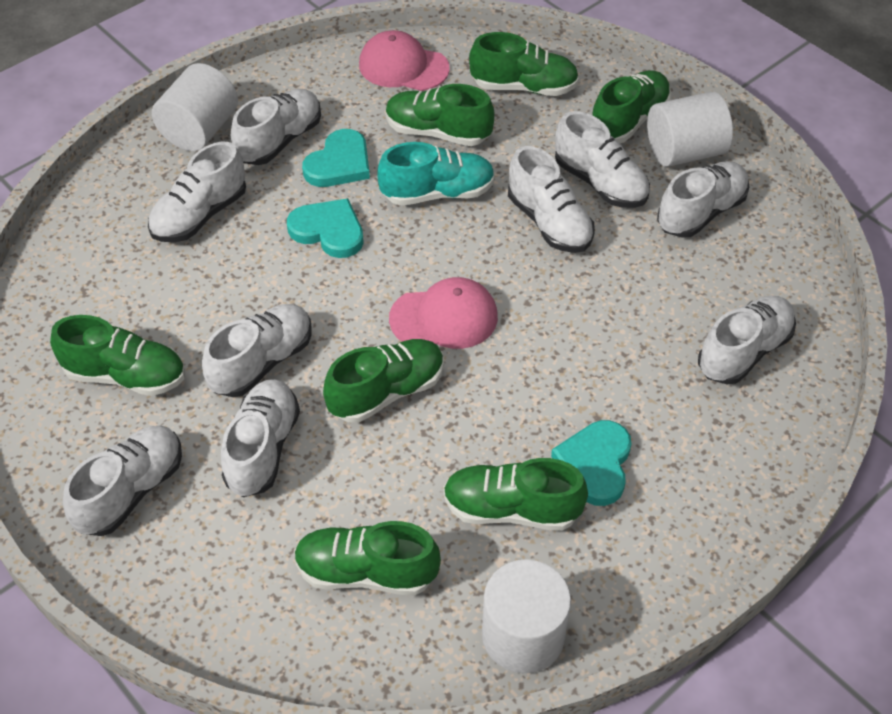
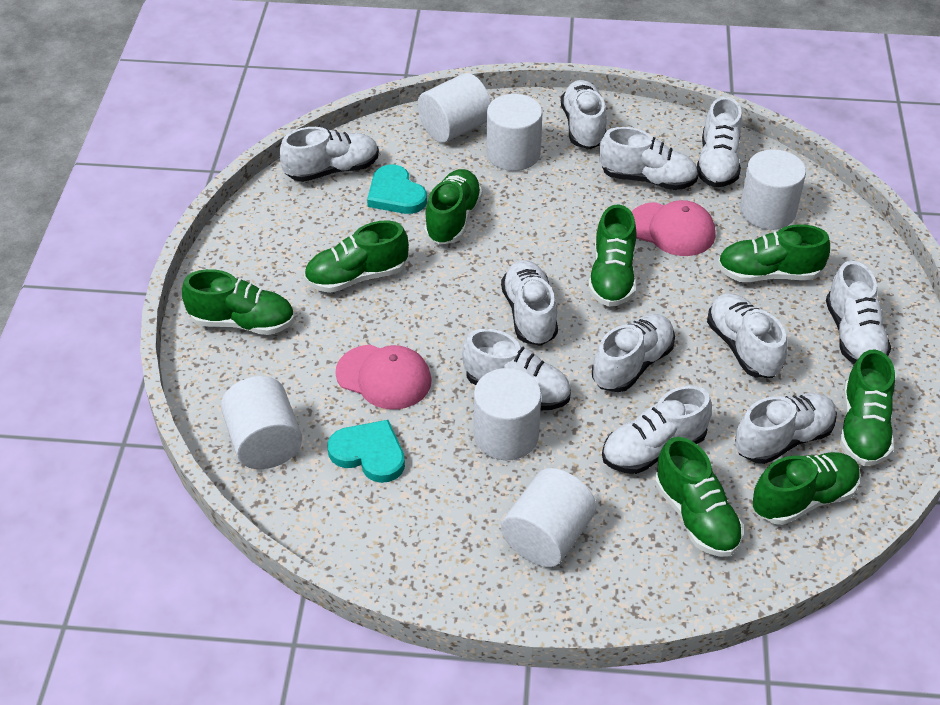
green shoe: 7 -> 8
turquoise heart: 3 -> 2
turquoise shoe: 1 -> 0
white cylinder: 3 -> 6
white shoe: 9 -> 11

